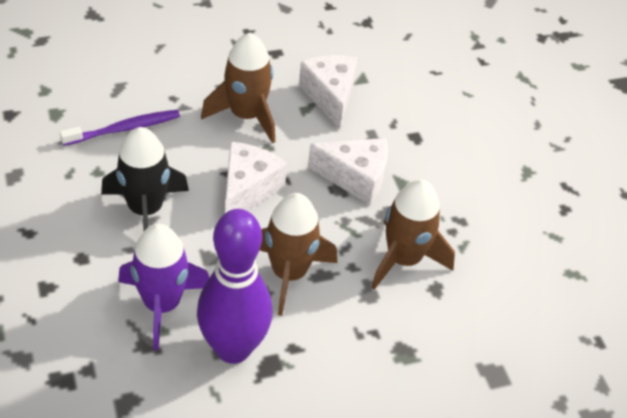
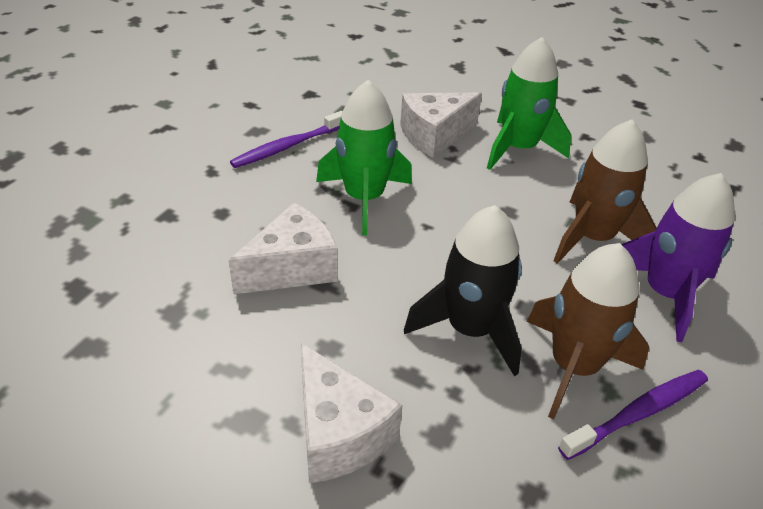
brown rocket: 3 -> 2
green rocket: 0 -> 2
purple bowling pin: 1 -> 0
purple toothbrush: 1 -> 2

